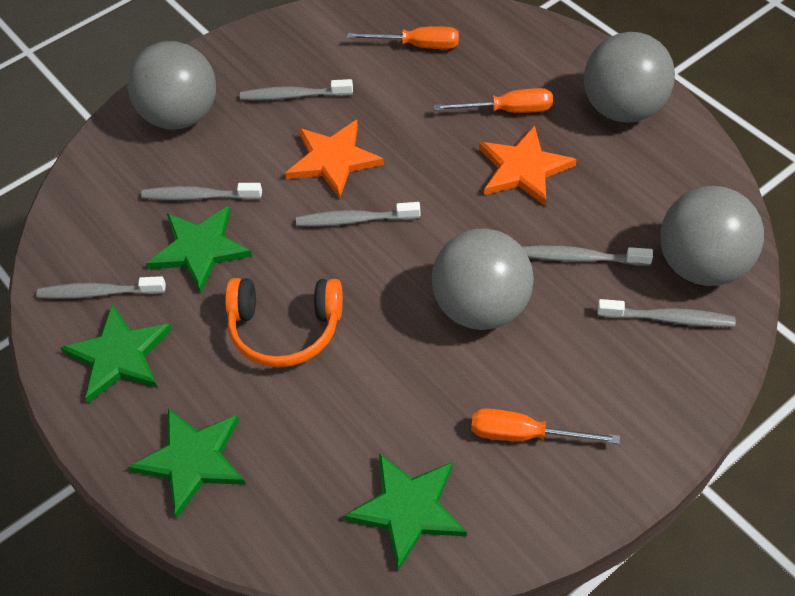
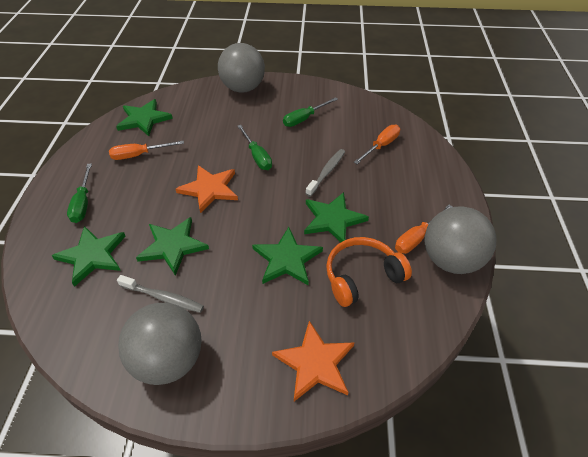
green screwdriver: 0 -> 3
green star: 4 -> 5
grey ball: 4 -> 3
grey toothbrush: 6 -> 2

